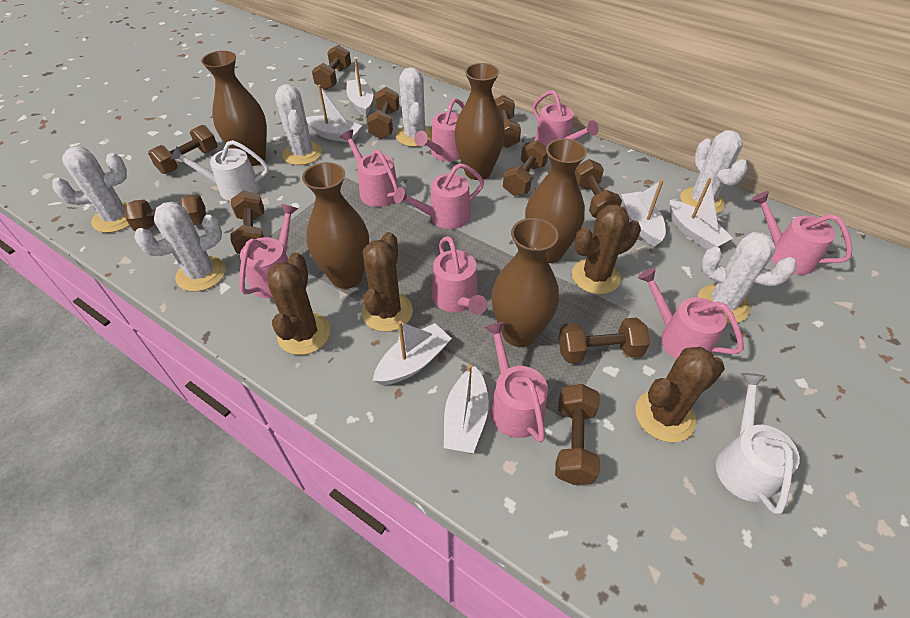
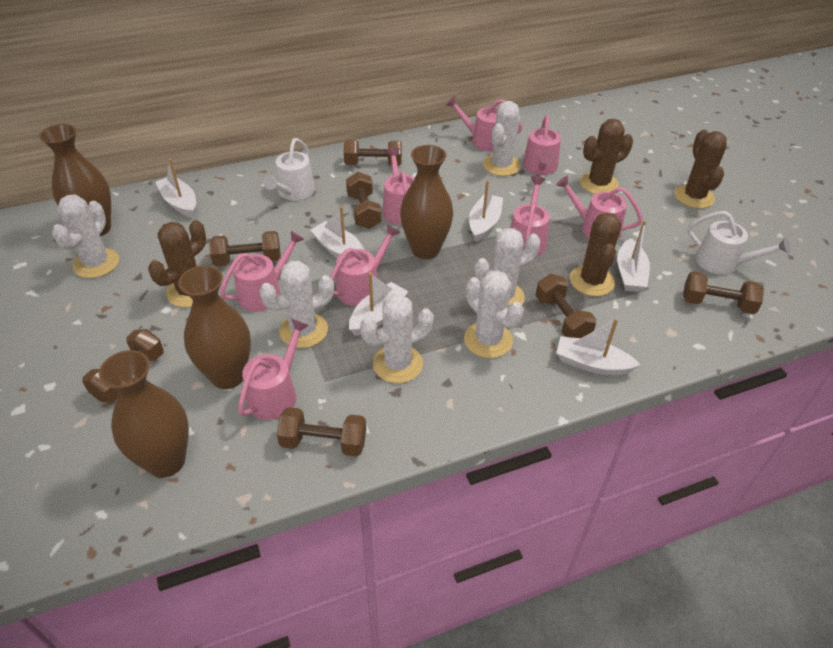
brown dumbbell: 10 -> 7
brown vase: 5 -> 4
pink watering can: 9 -> 8

